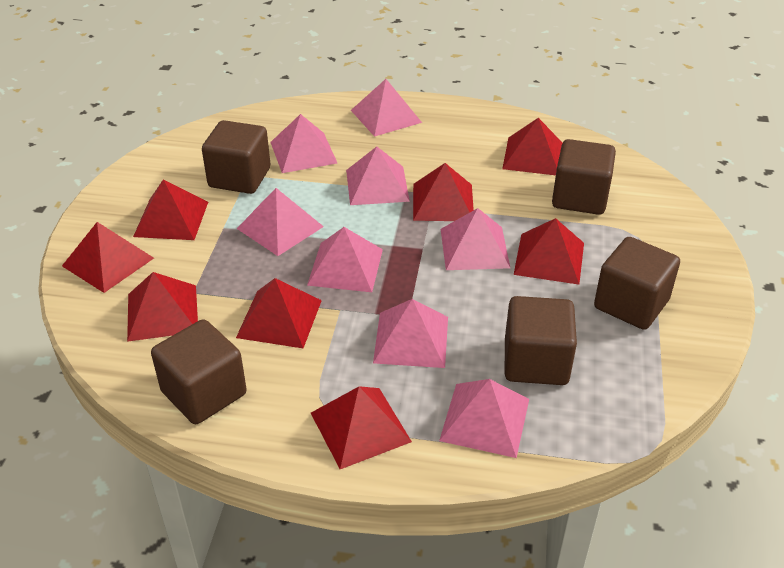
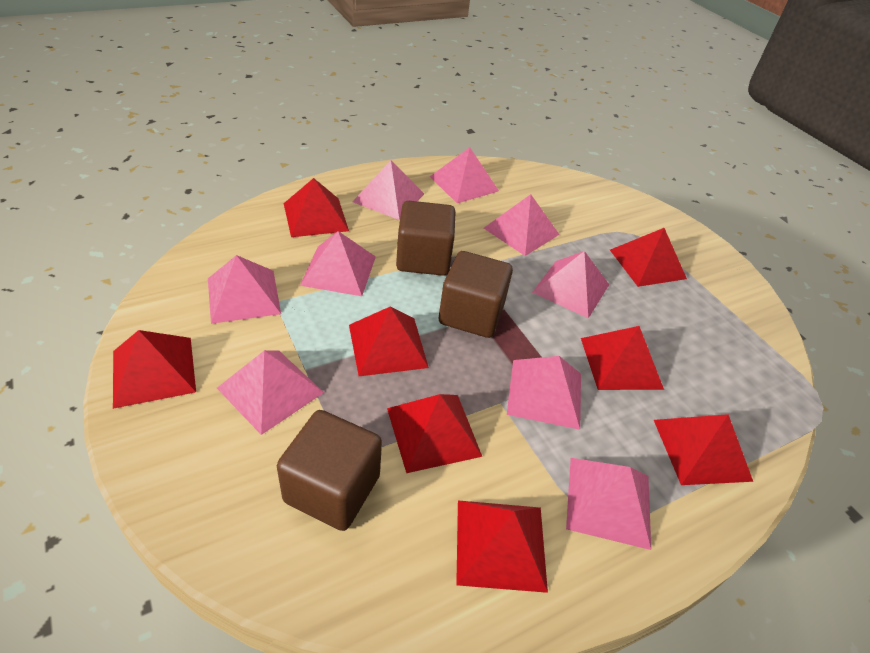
brown cube: 5 -> 3
pink pyramid: 8 -> 9

